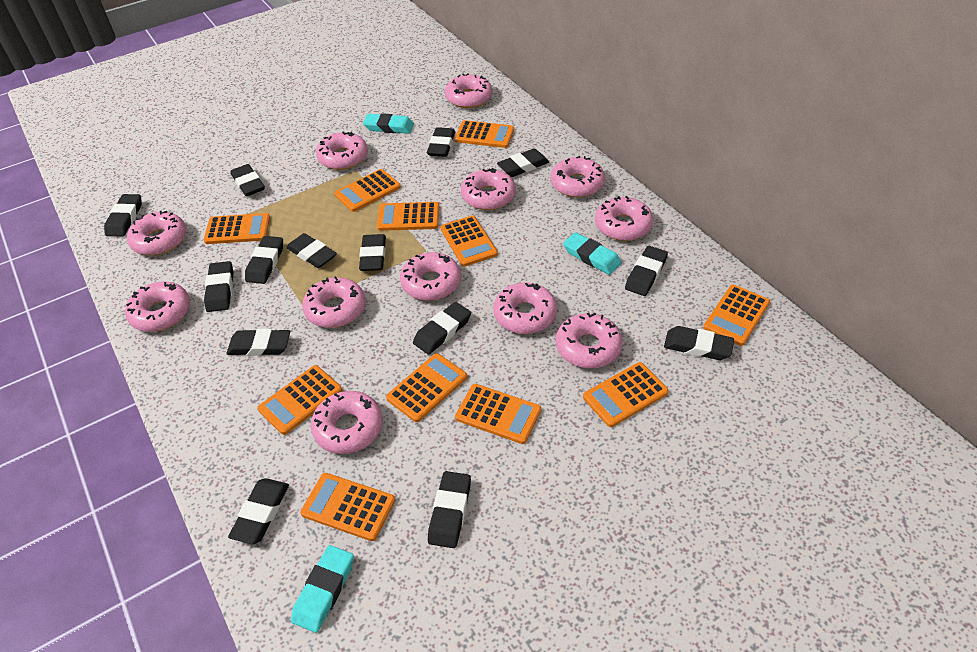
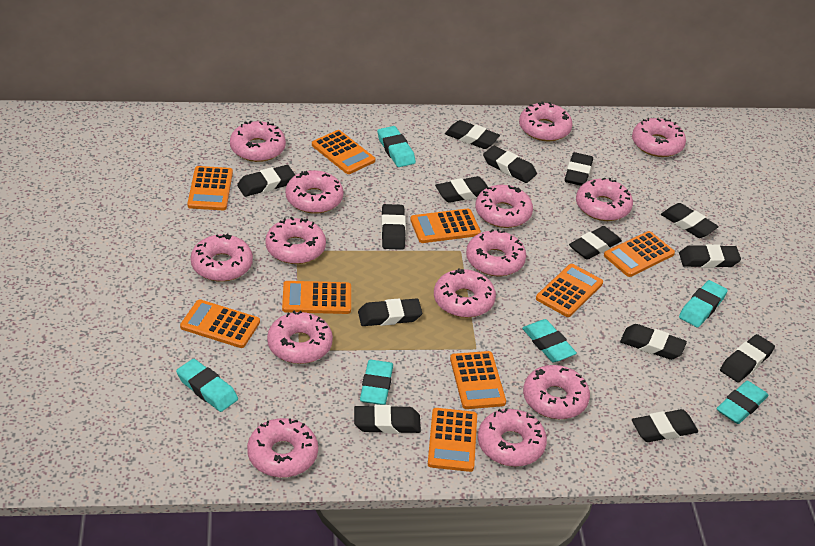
orange calculator: 11 -> 9
pink donut: 12 -> 14
turquoise eraser: 3 -> 6

